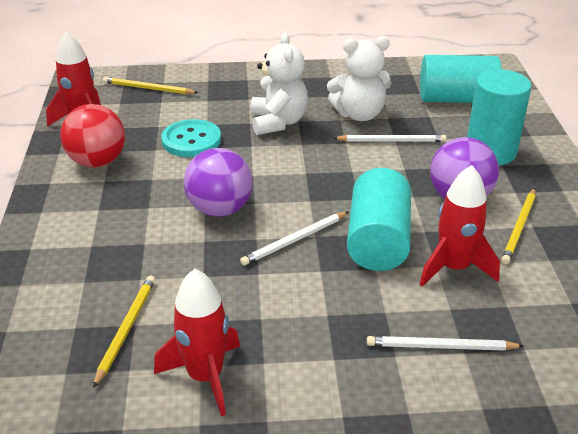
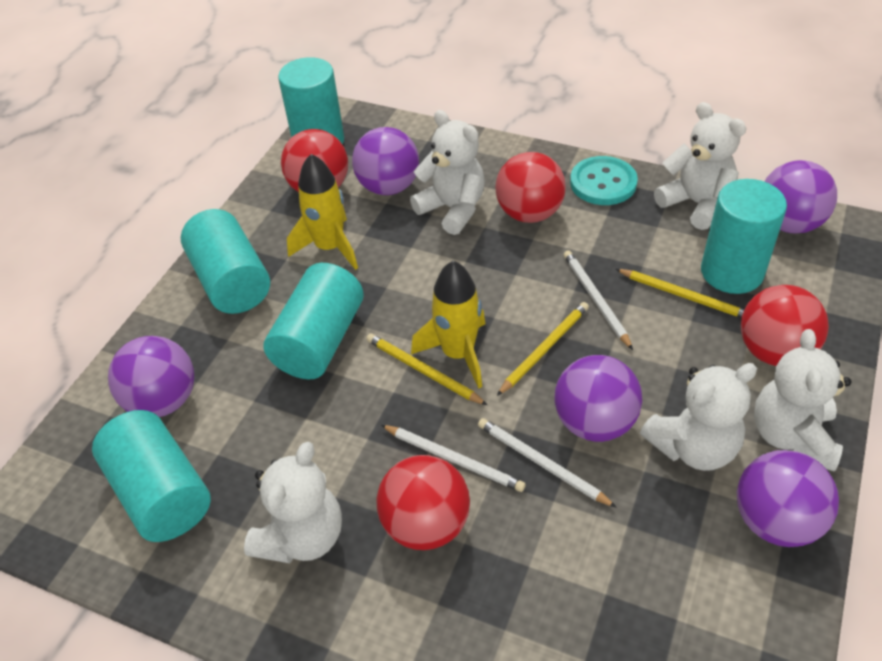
purple ball: 2 -> 5
red ball: 1 -> 4
red rocket: 3 -> 0
turquoise cylinder: 3 -> 5
white teddy bear: 2 -> 5
yellow rocket: 0 -> 2

